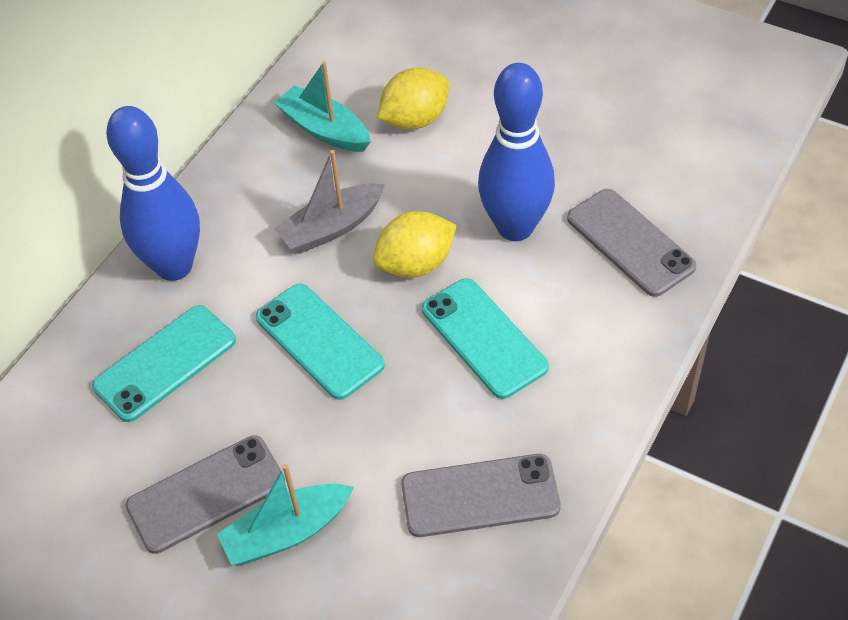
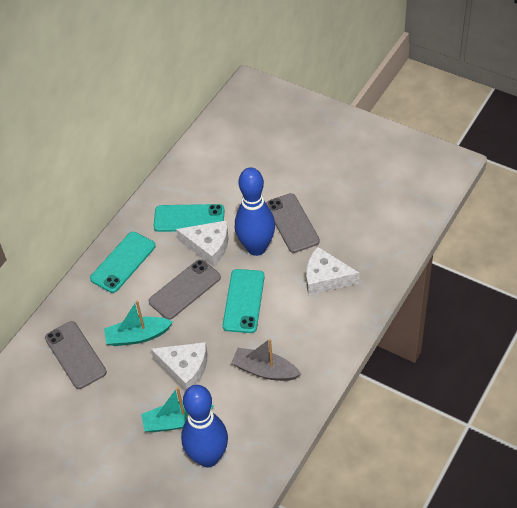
white cheese: 0 -> 3
yellow lemon: 2 -> 0

